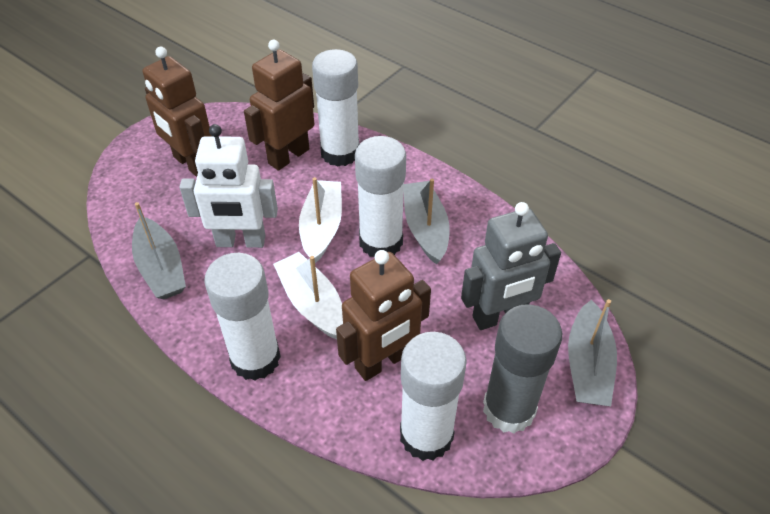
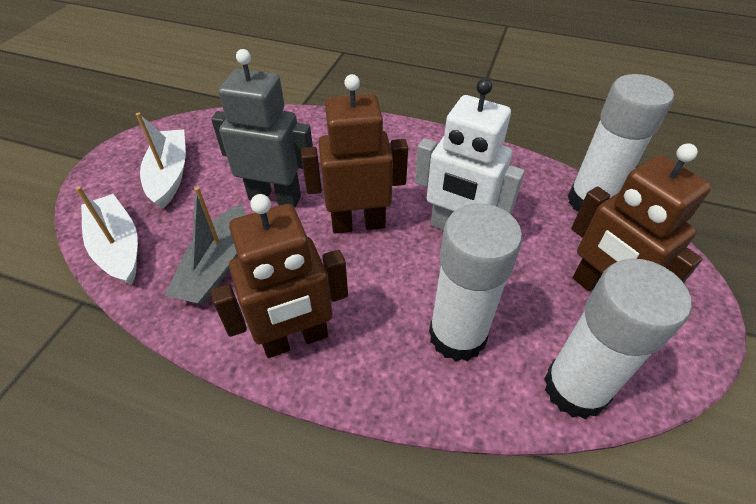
grey boat: 3 -> 1
grey glue stick: 1 -> 0
white glue stick: 4 -> 3

